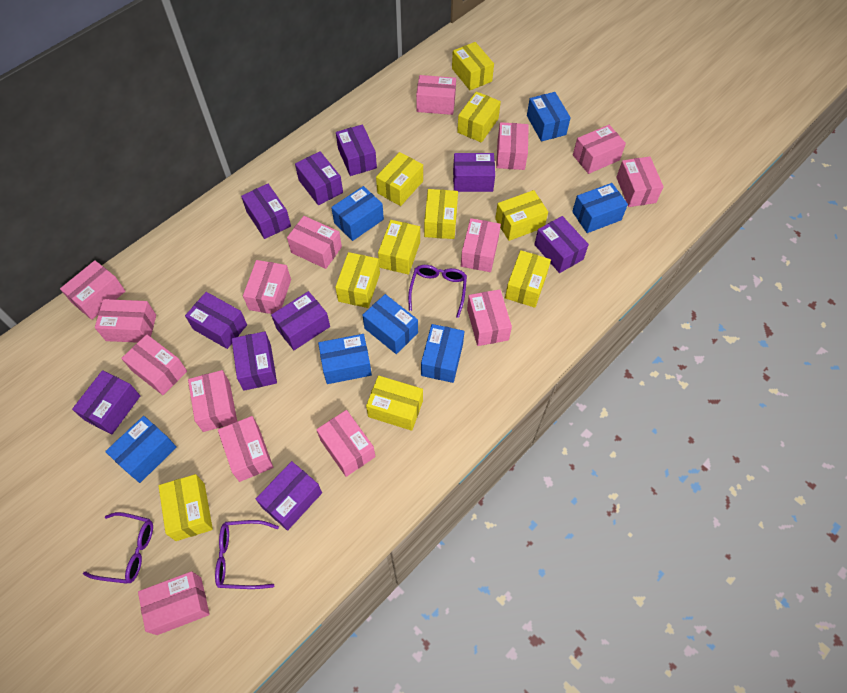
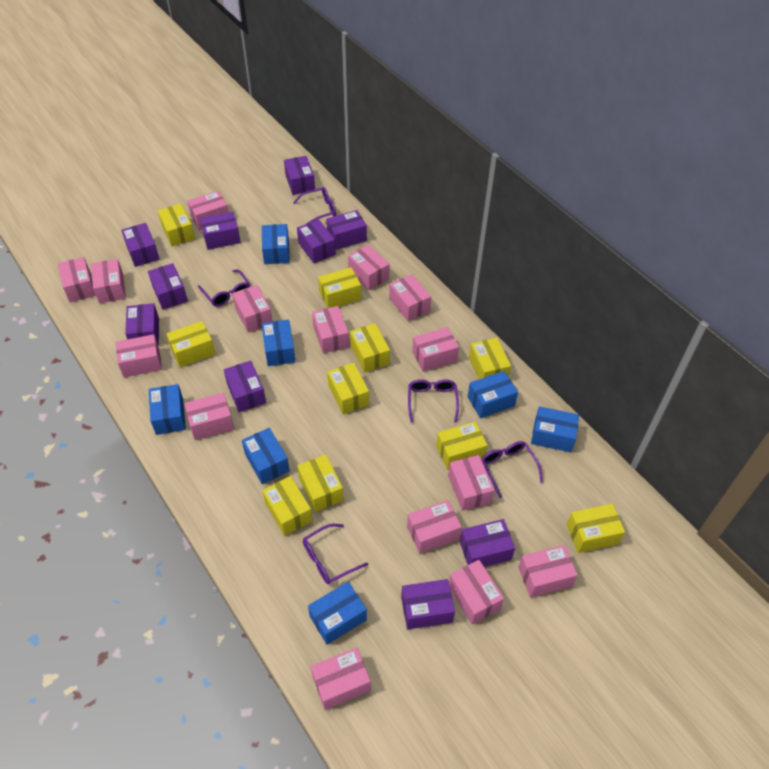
purple glasses: 3 -> 5

